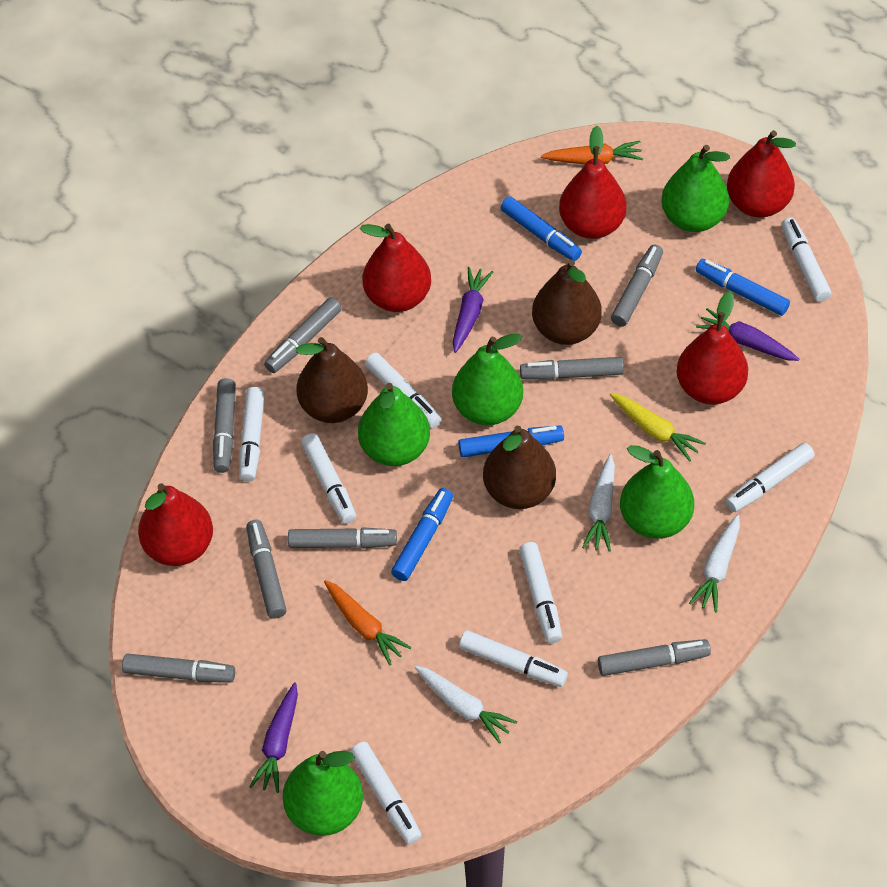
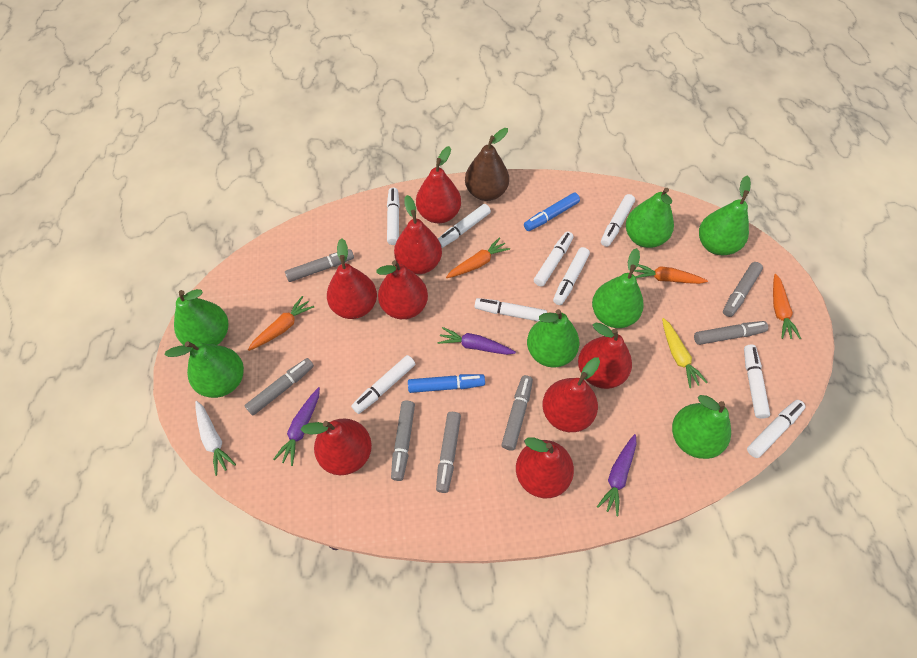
blue marker: 4 -> 2
brown pear: 3 -> 1
green pear: 5 -> 7
grey marker: 8 -> 7
orange carrot: 2 -> 4
red pear: 5 -> 8
white carrot: 3 -> 1
white marker: 8 -> 9

